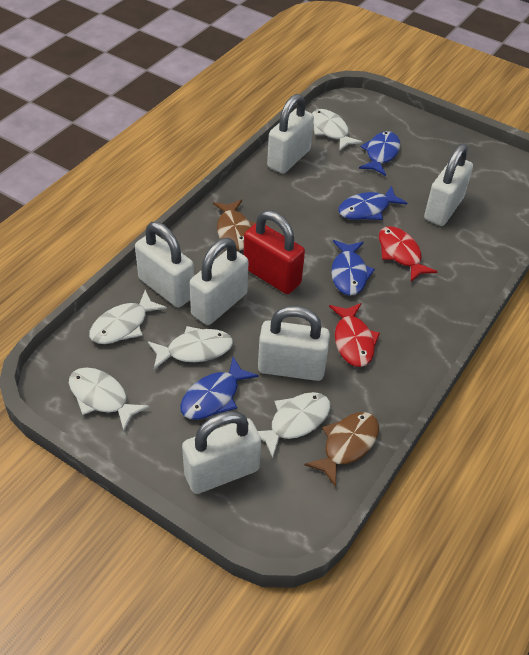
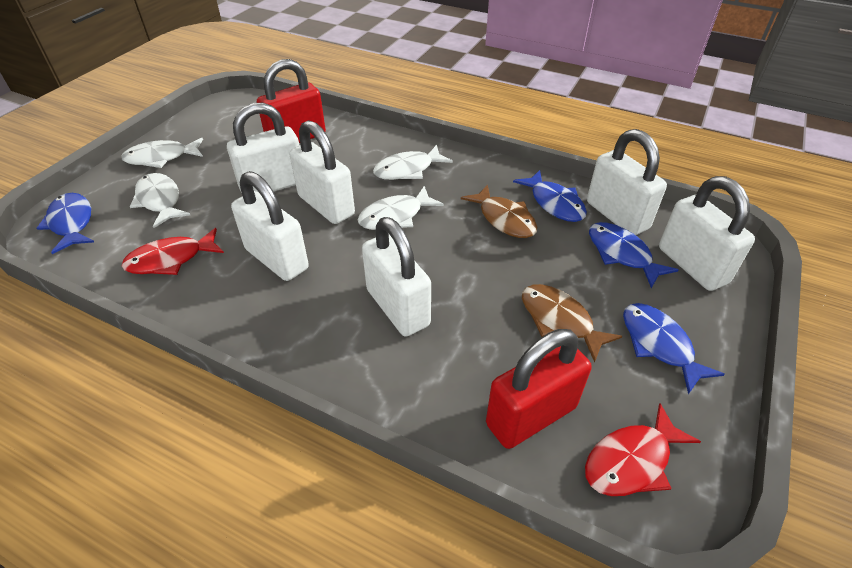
red padlock: 1 -> 2
white fish: 5 -> 4

